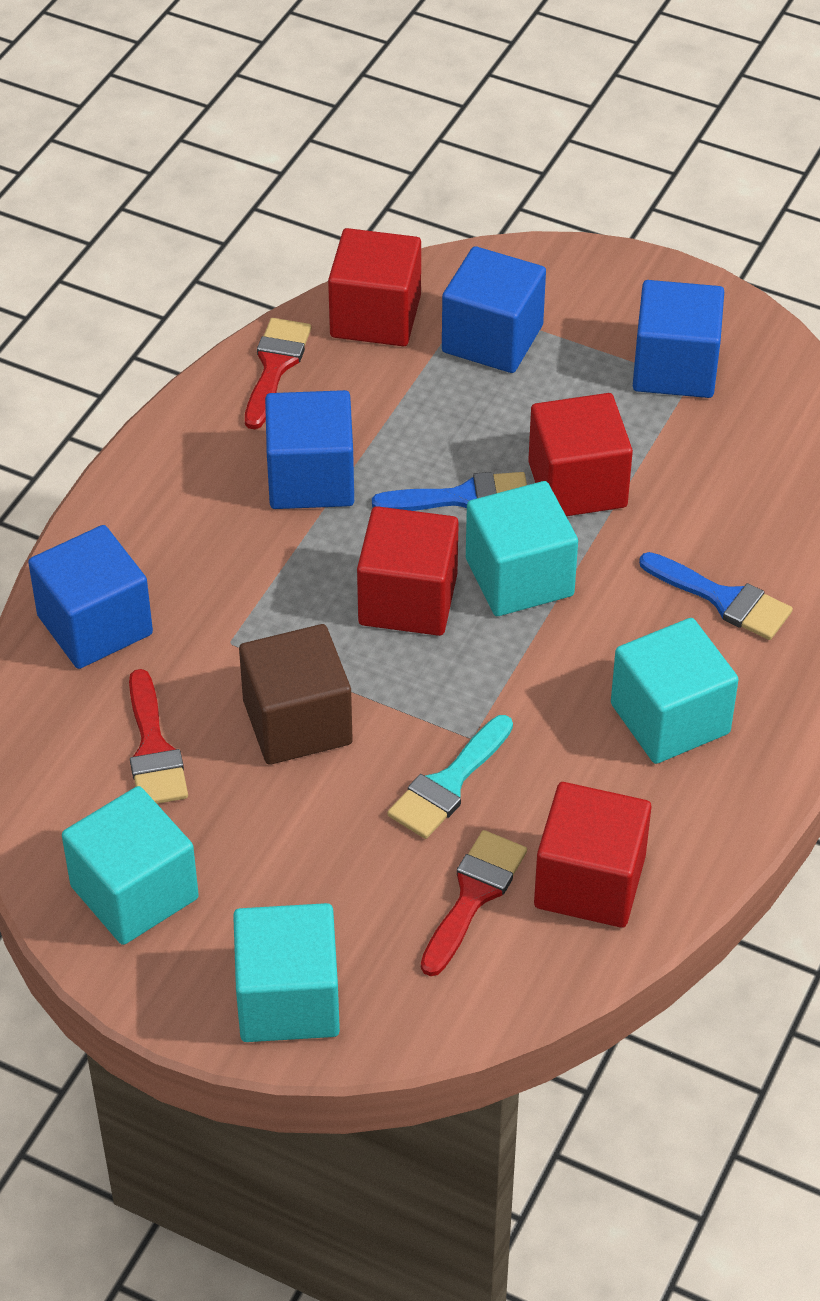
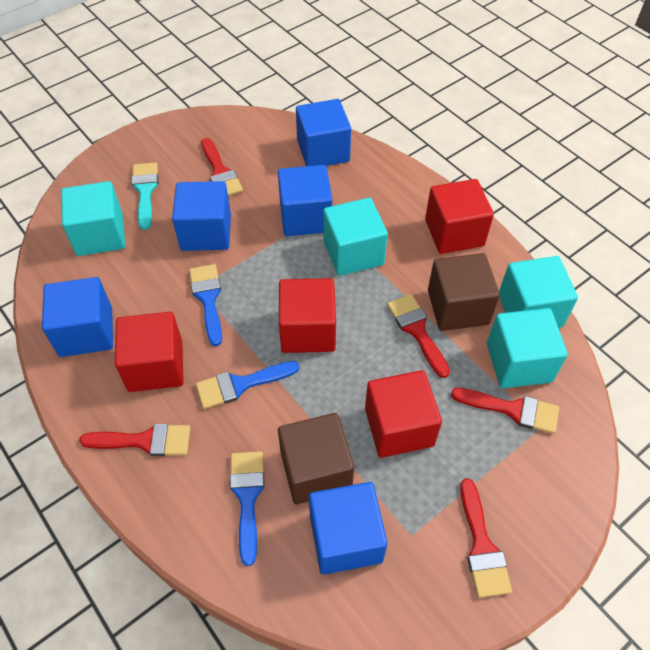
blue brush: 2 -> 3
blue cube: 4 -> 5
brown cube: 1 -> 2
red brush: 3 -> 5

